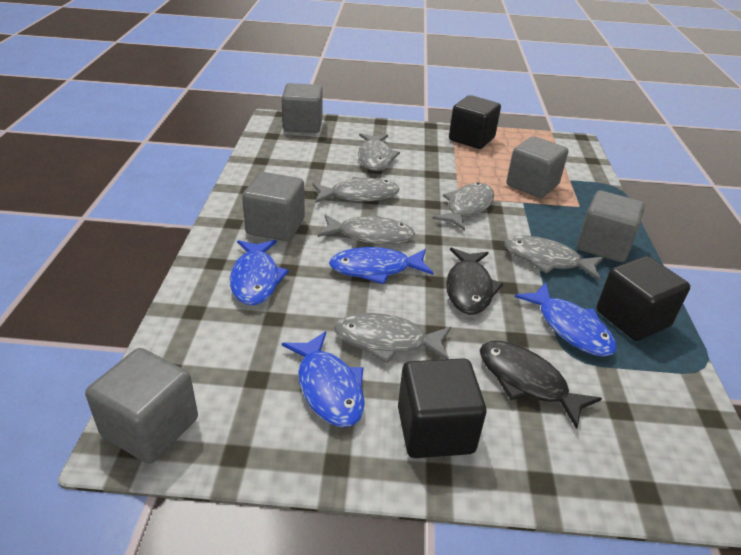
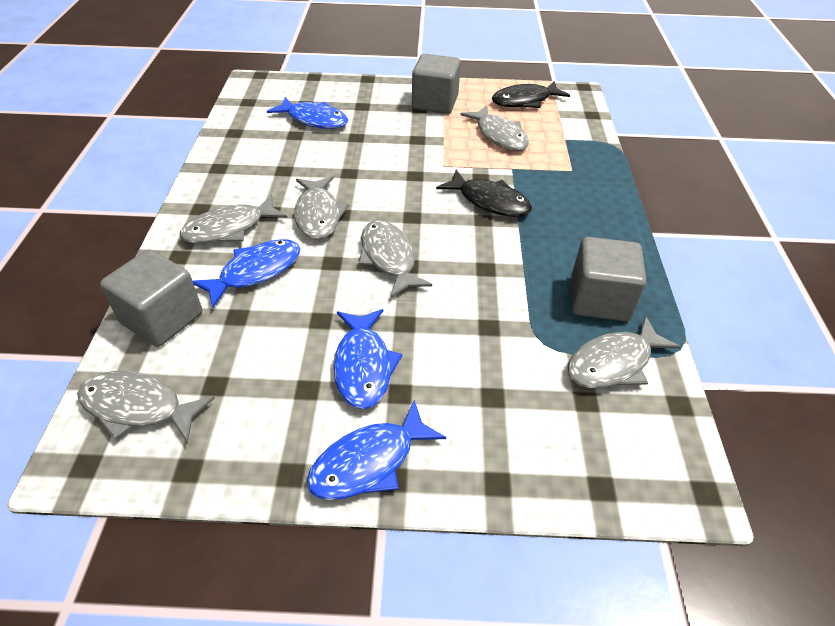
black cube: 3 -> 0
grey cube: 5 -> 3

